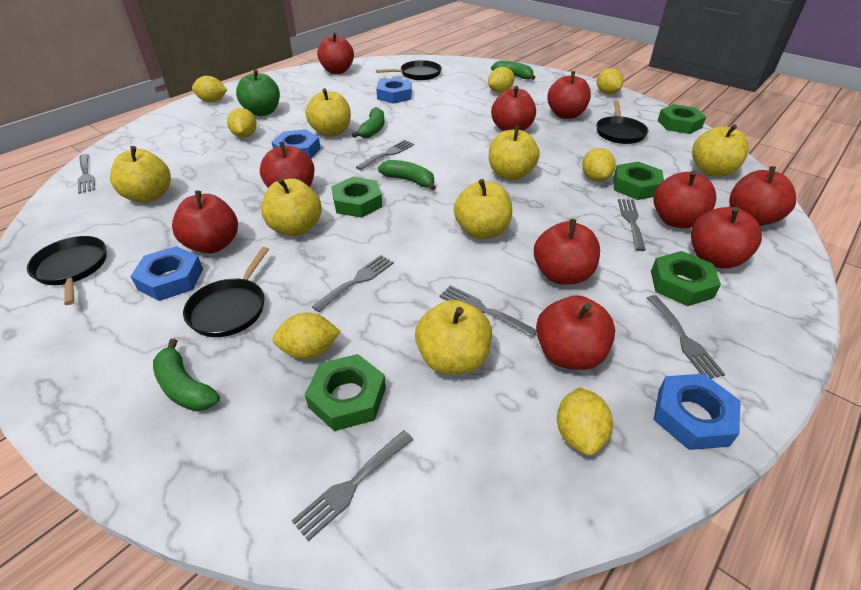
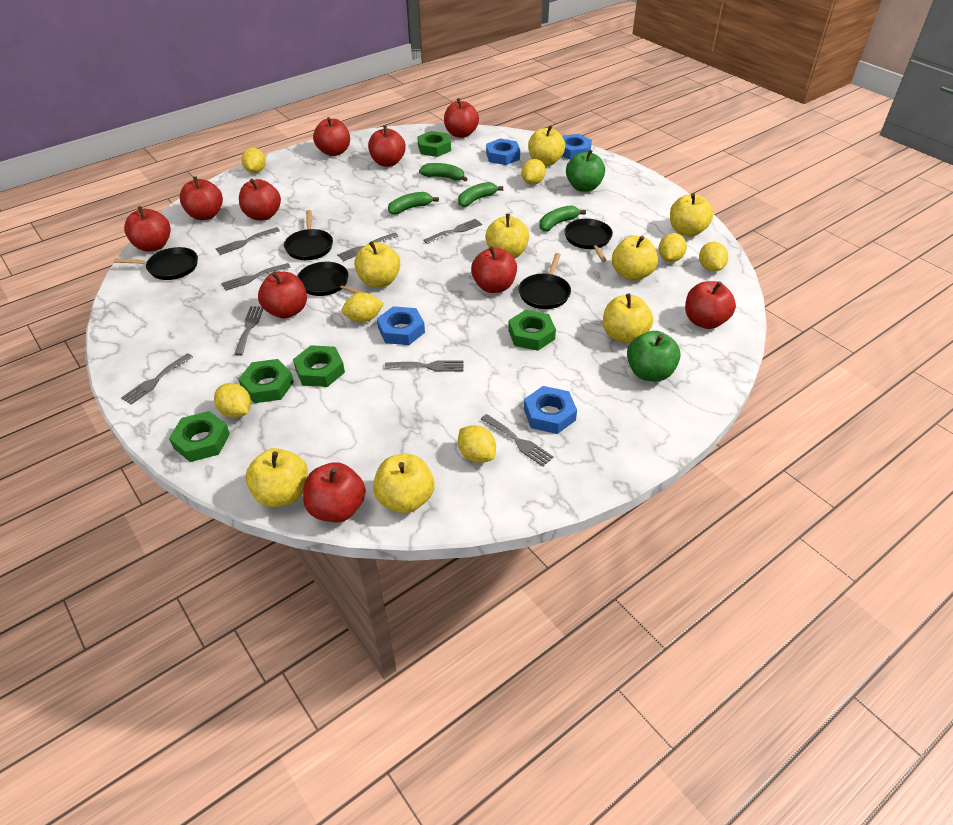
black pan: 4 -> 5
green apple: 1 -> 2
grey fork: 7 -> 8
yellow apple: 7 -> 8

